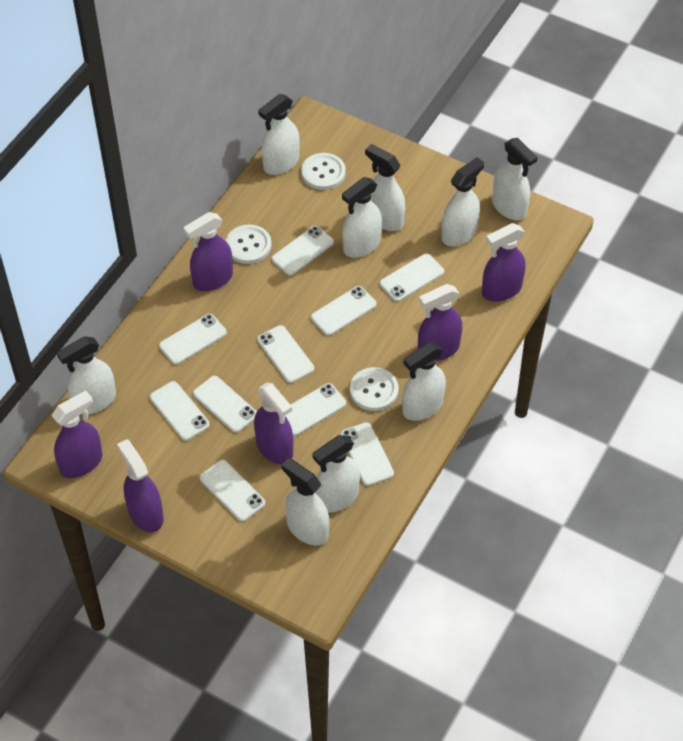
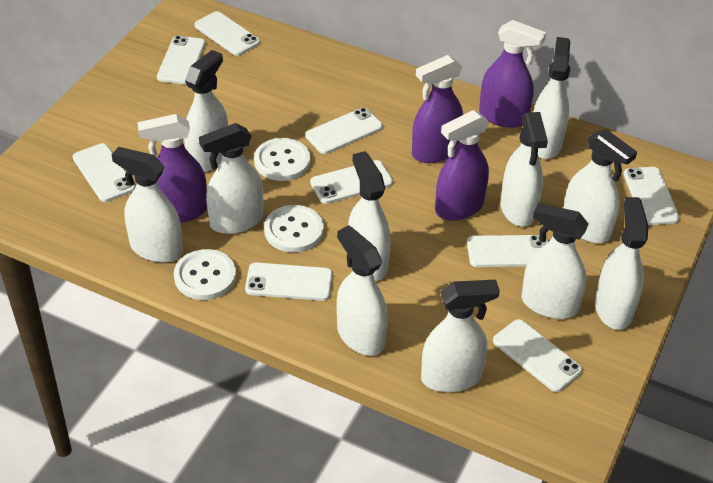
purple spray bottle: 6 -> 4
white phone: 10 -> 9
white spray bottle: 9 -> 11

